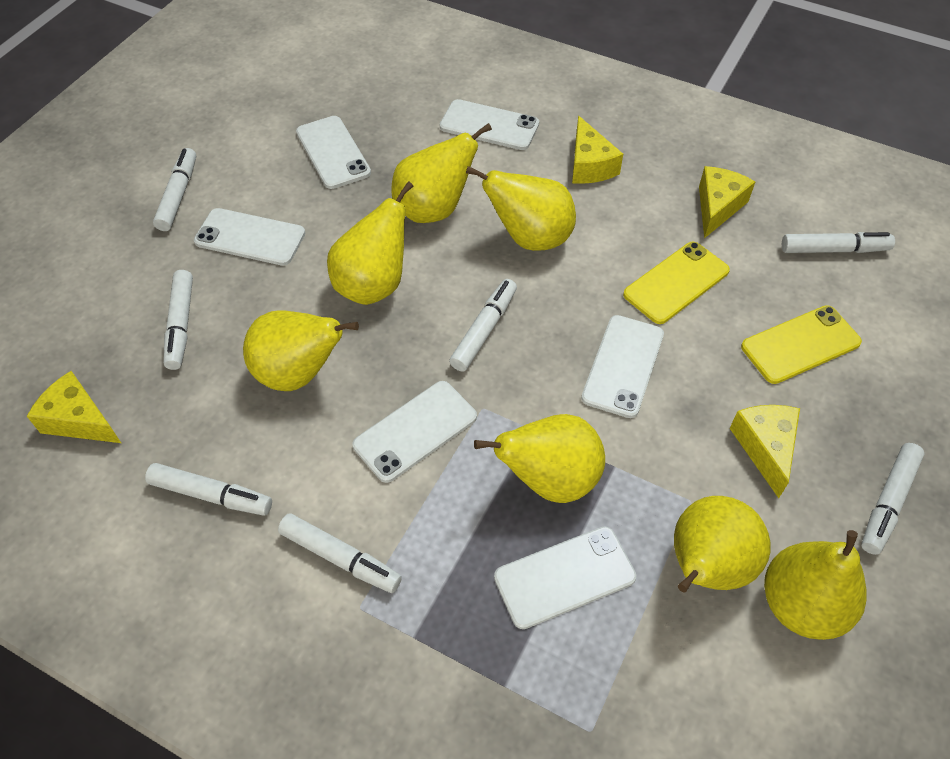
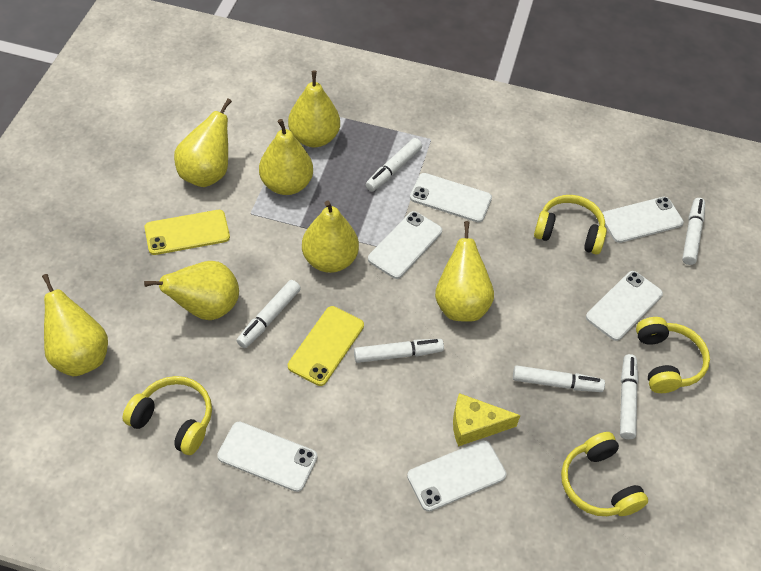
white marker: 7 -> 6
yellow cheese: 4 -> 1
yellow headphones: 0 -> 4

